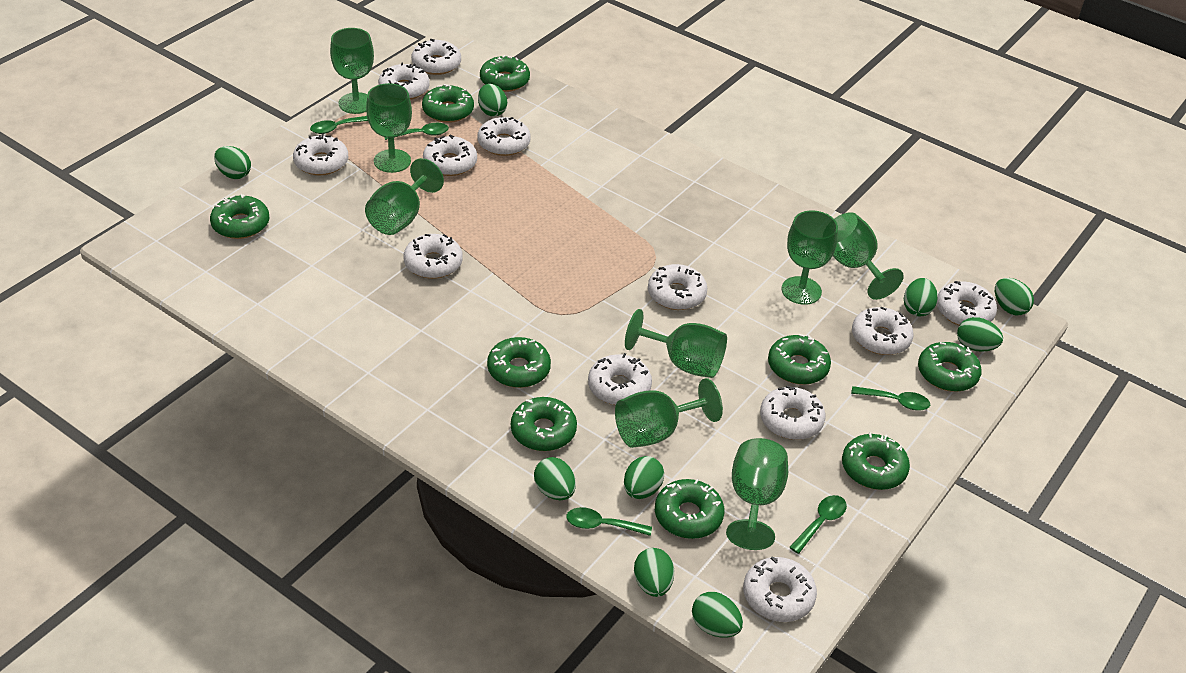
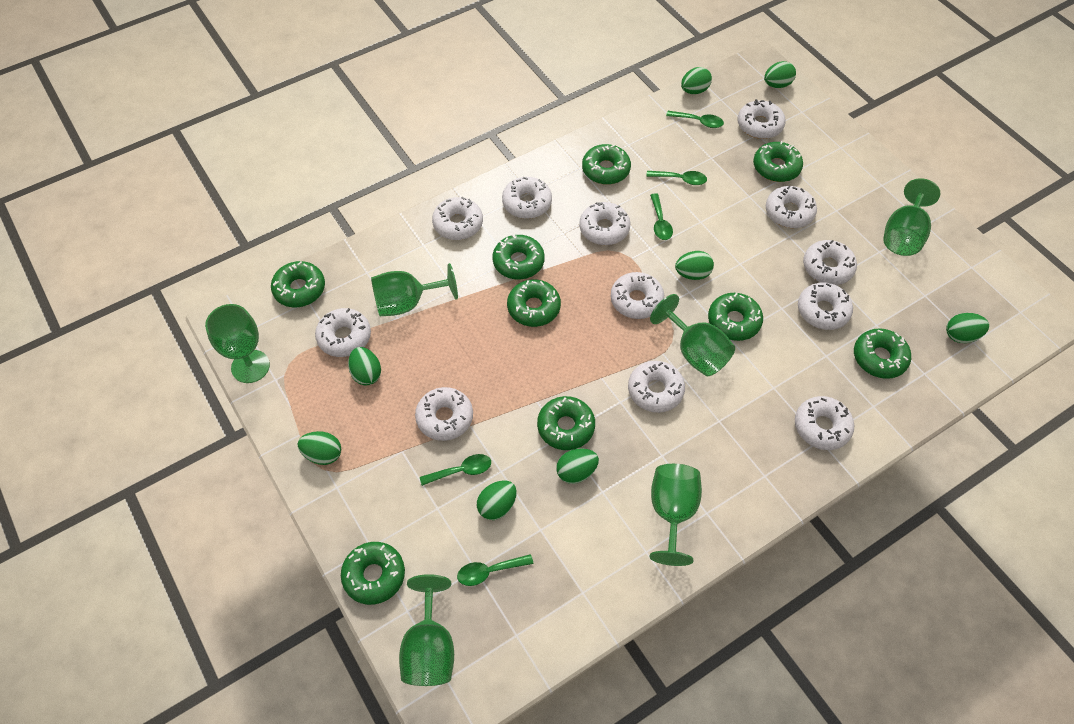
green egg: 9 -> 8
green goblet: 8 -> 6

